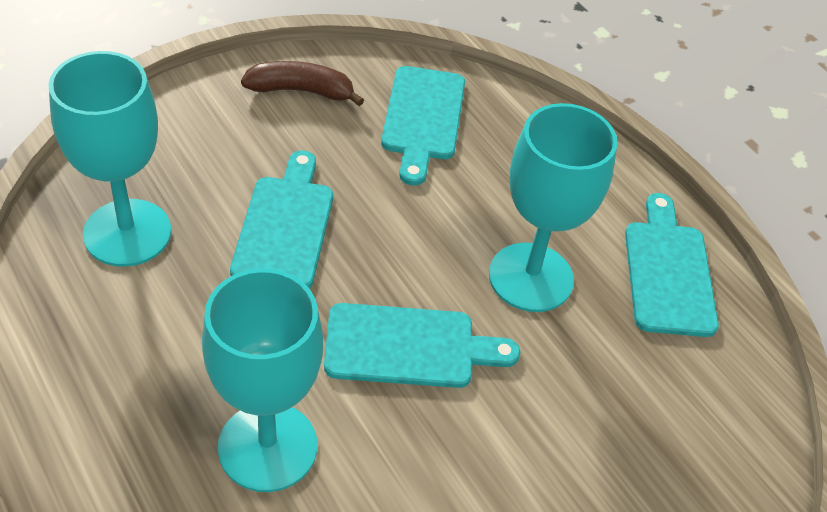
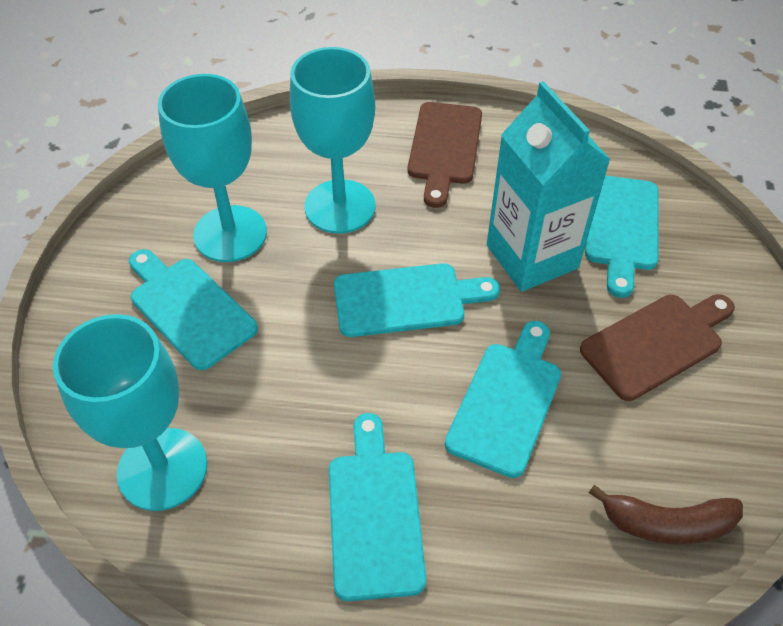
brown cutting board: 0 -> 2
turquoise carton: 0 -> 1
turquoise cutting board: 4 -> 5

